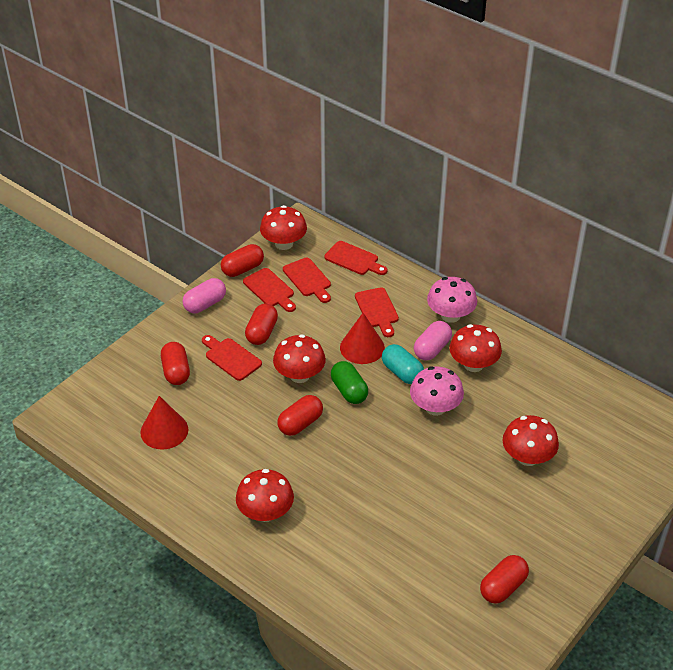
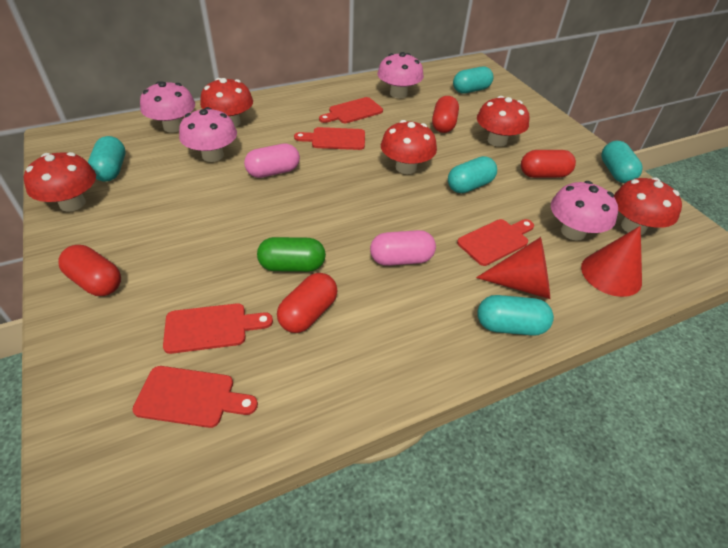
pink mushroom: 2 -> 4
red capsule: 5 -> 4
turquoise capsule: 1 -> 5

